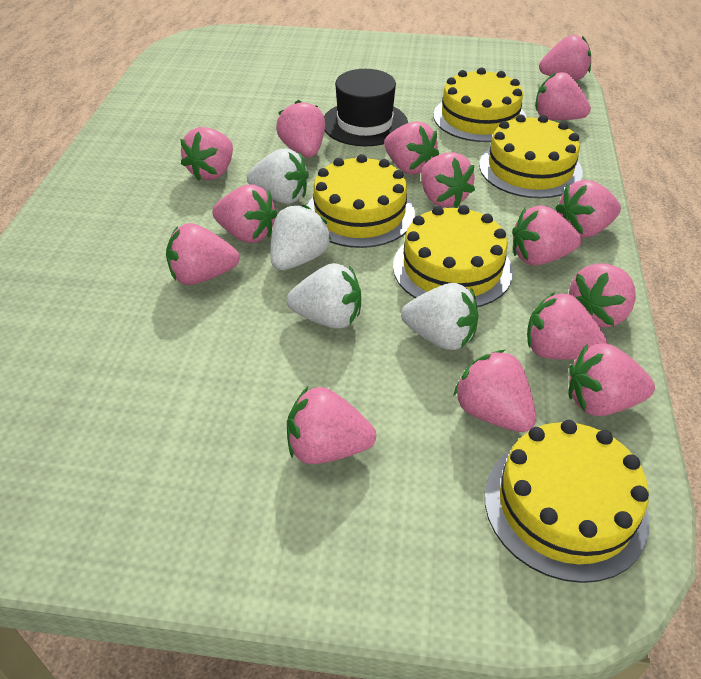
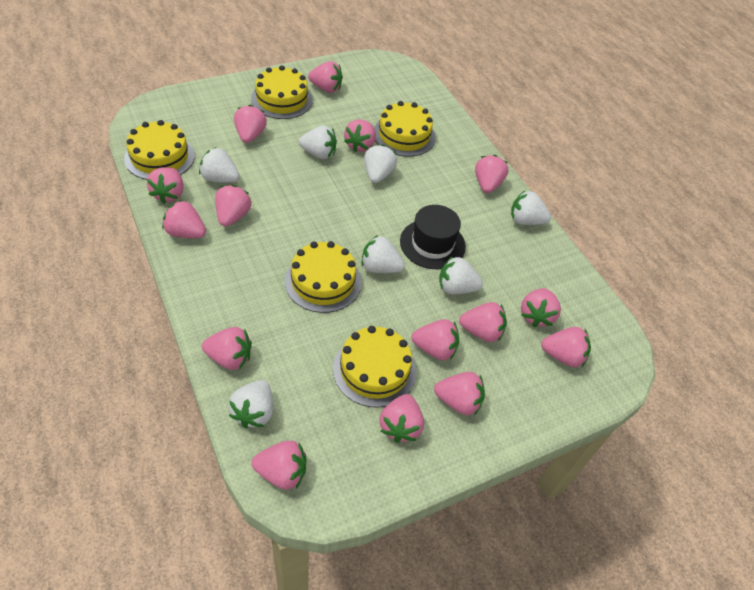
white strawberry: 4 -> 7

